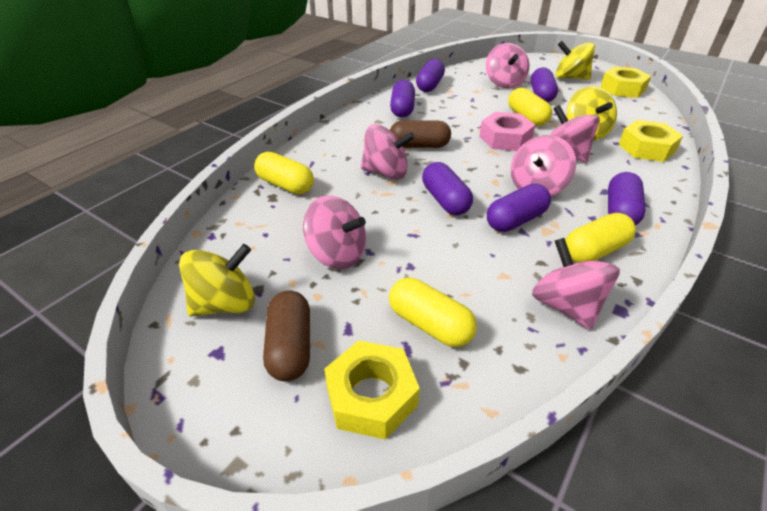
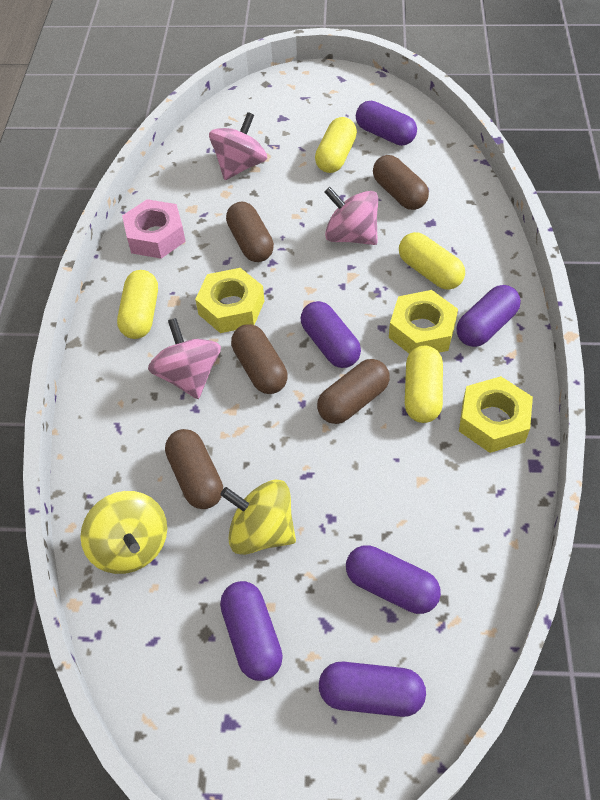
brown capsule: 2 -> 5
pink spinning top: 6 -> 3
yellow spinning top: 3 -> 2

